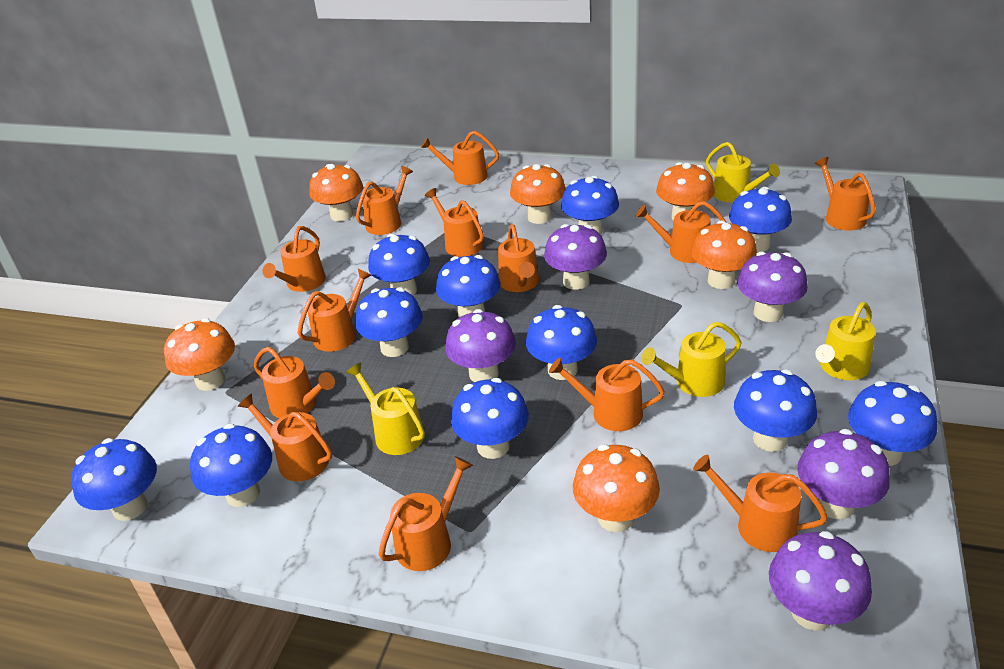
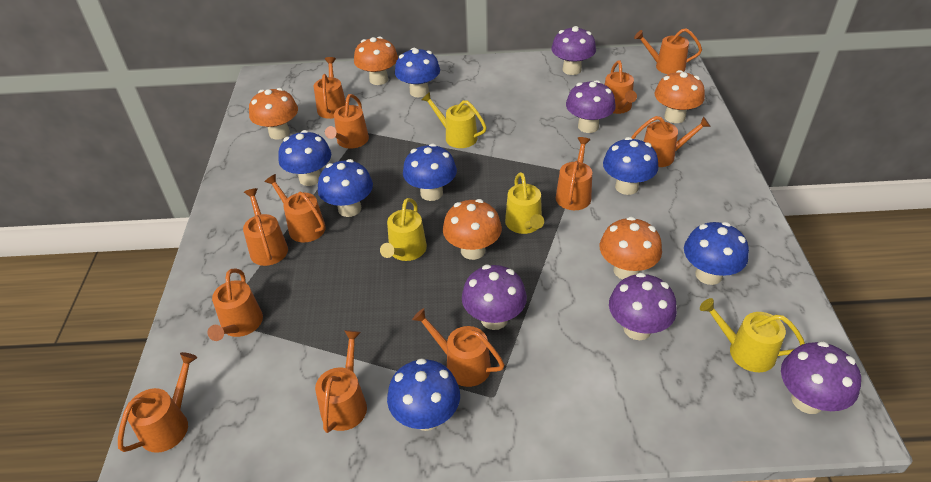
blue mushroom: 11 -> 7
orange mushroom: 6 -> 5
orange watering can: 13 -> 12

